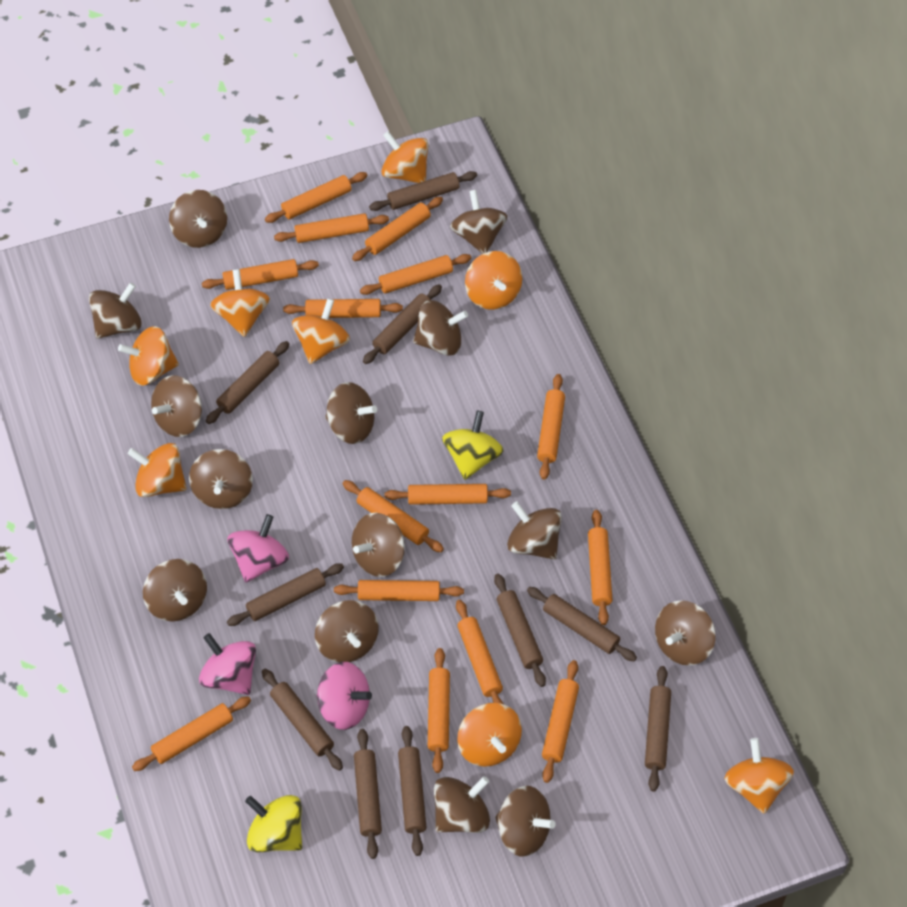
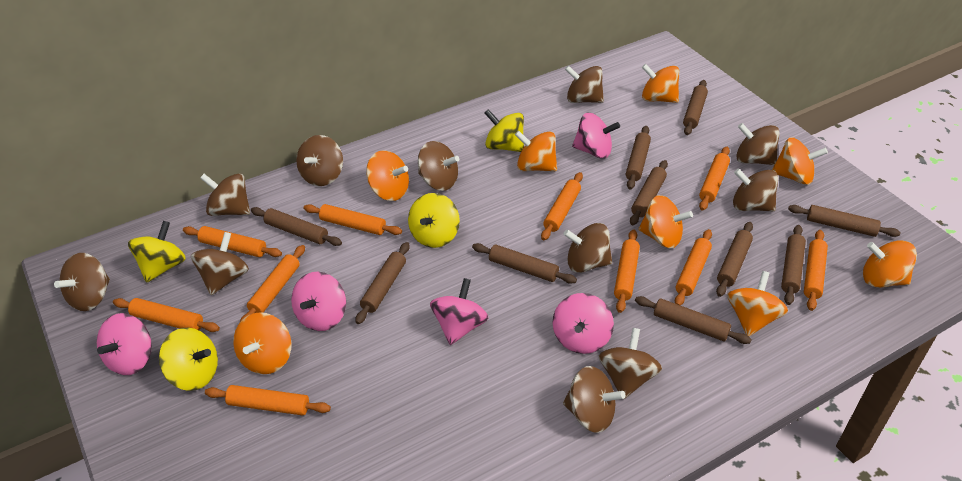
brown spinning top: 14 -> 11
orange rolling pin: 15 -> 10
pink spinning top: 3 -> 5
yellow spinning top: 2 -> 4

